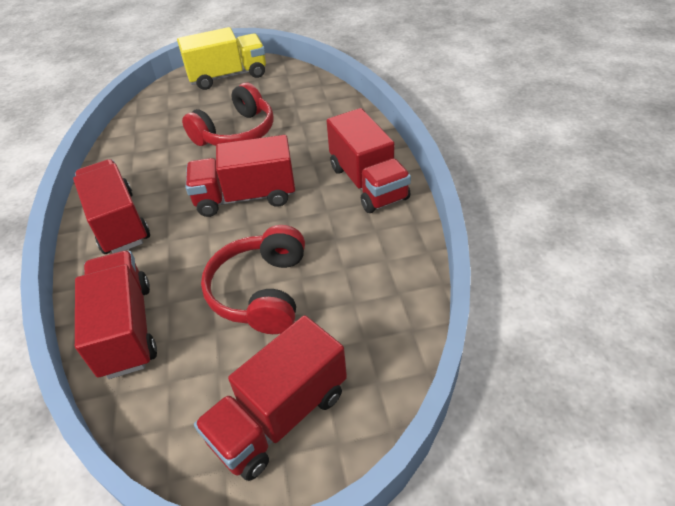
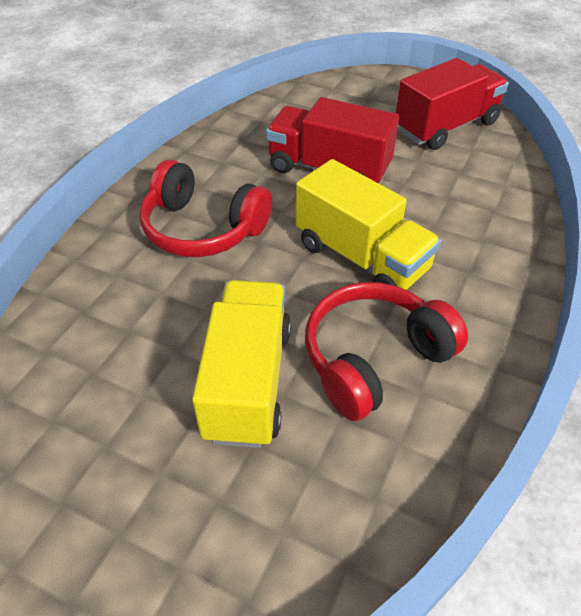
red truck: 5 -> 2
yellow truck: 1 -> 2

